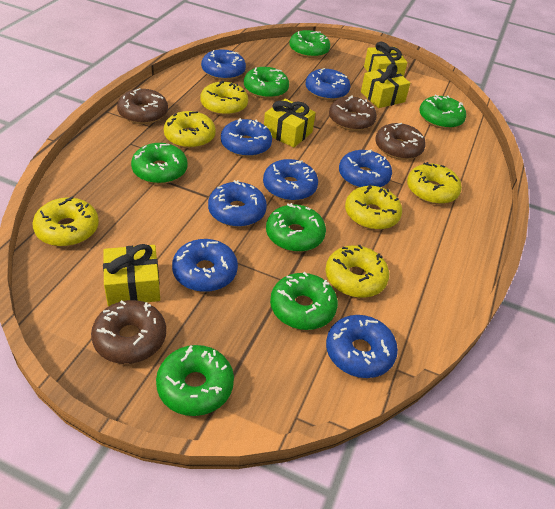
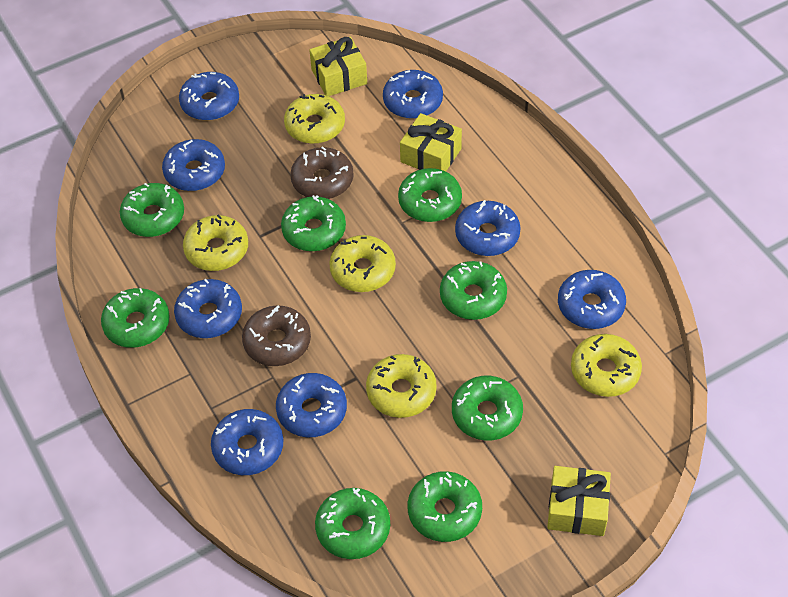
brown donut: 4 -> 2
green donut: 7 -> 8
yellow donut: 6 -> 5
yellow gift: 4 -> 3

